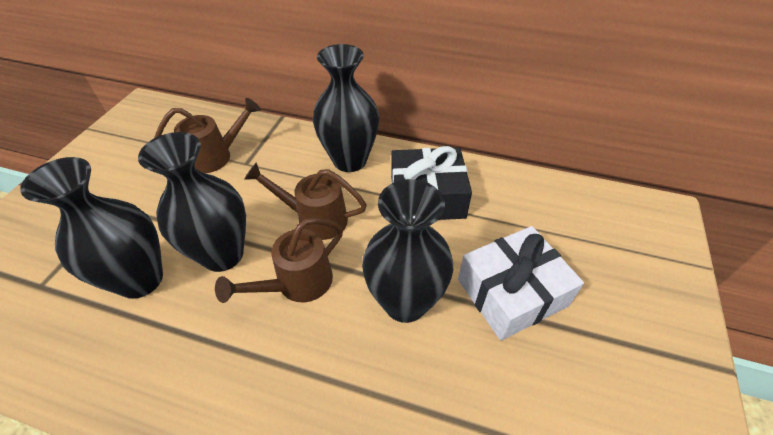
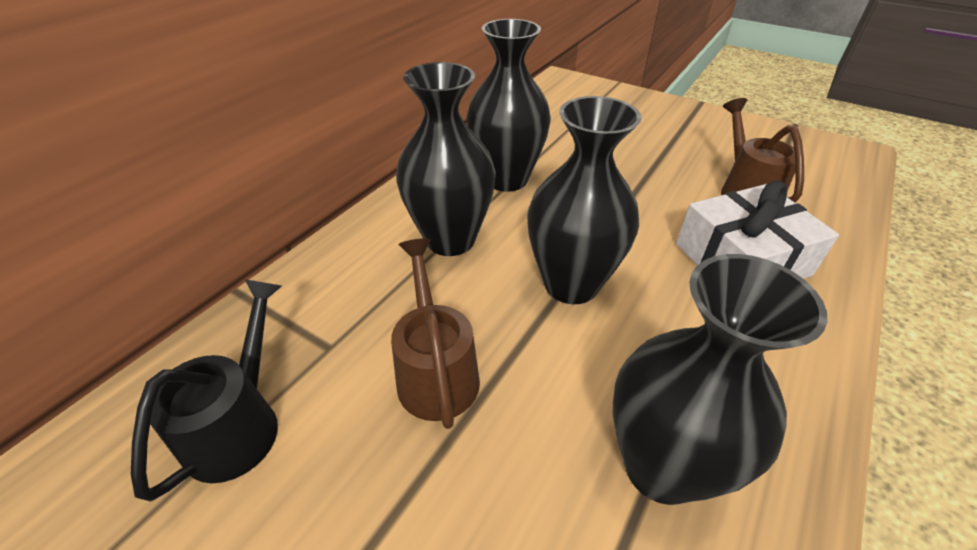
black gift: 1 -> 0
black watering can: 0 -> 1
brown watering can: 3 -> 2

